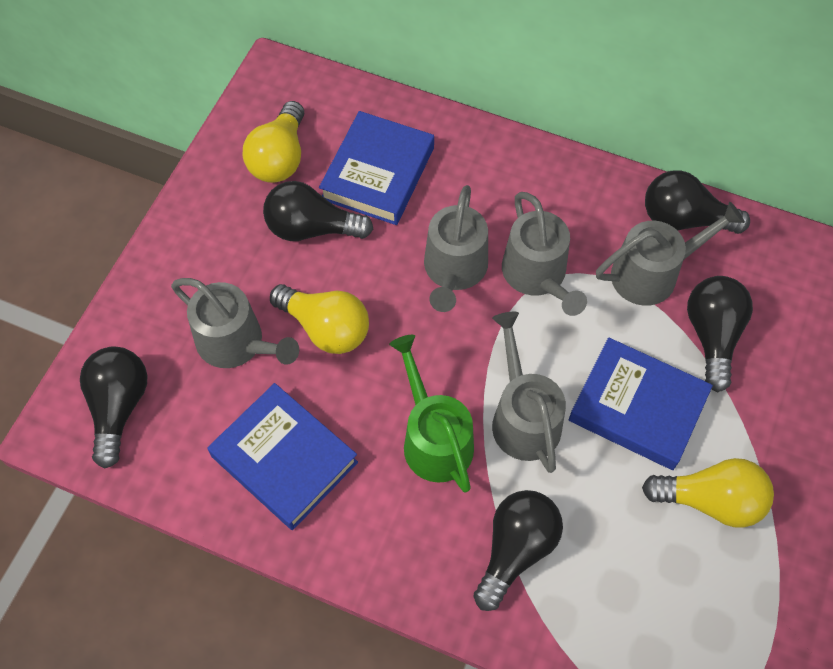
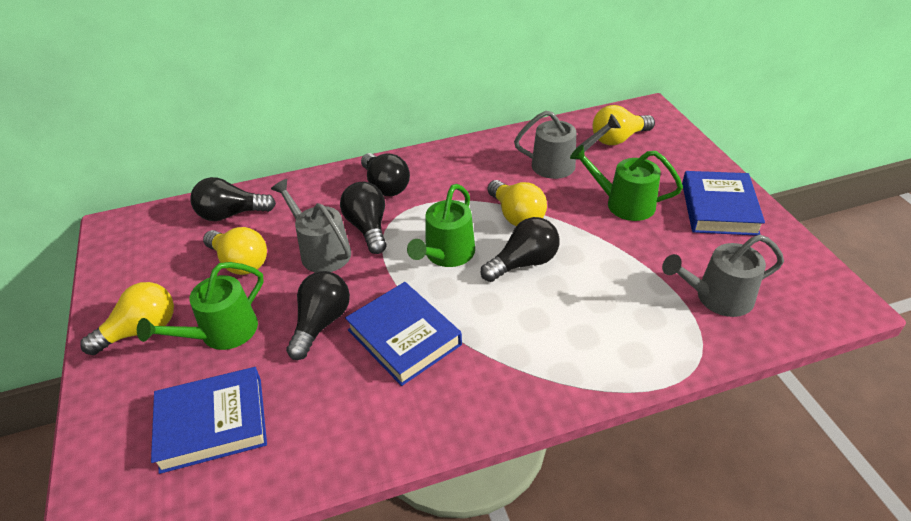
green watering can: 1 -> 3
grey watering can: 5 -> 3
yellow light bulb: 3 -> 4

